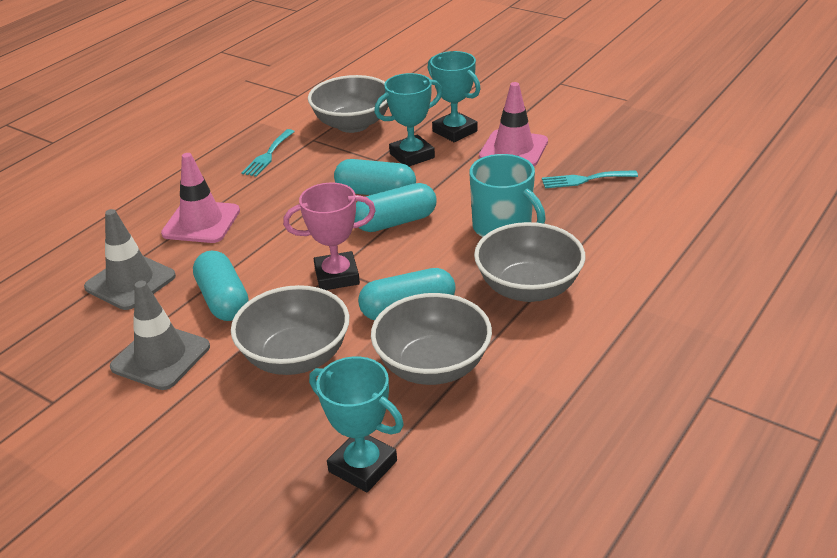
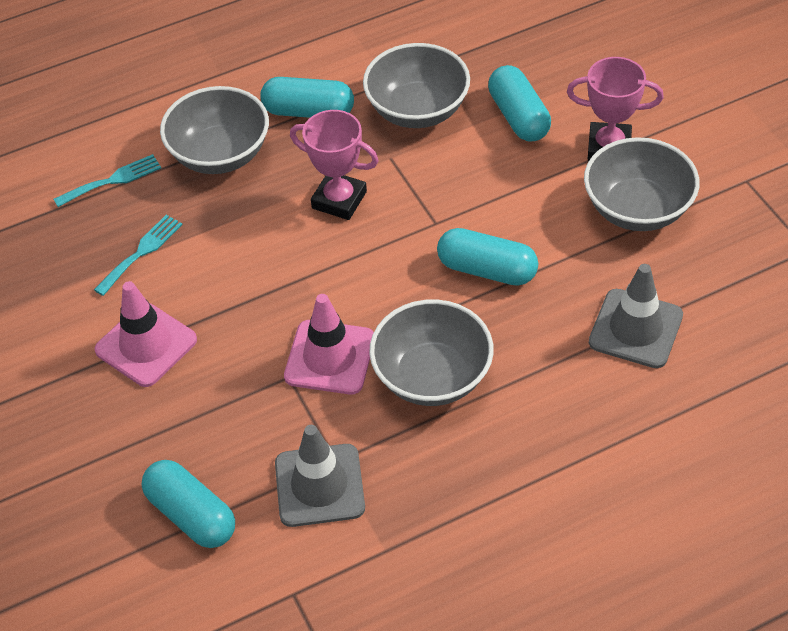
pink trophy: 1 -> 2
turquoise mug: 1 -> 0
turquoise trophy: 3 -> 0

